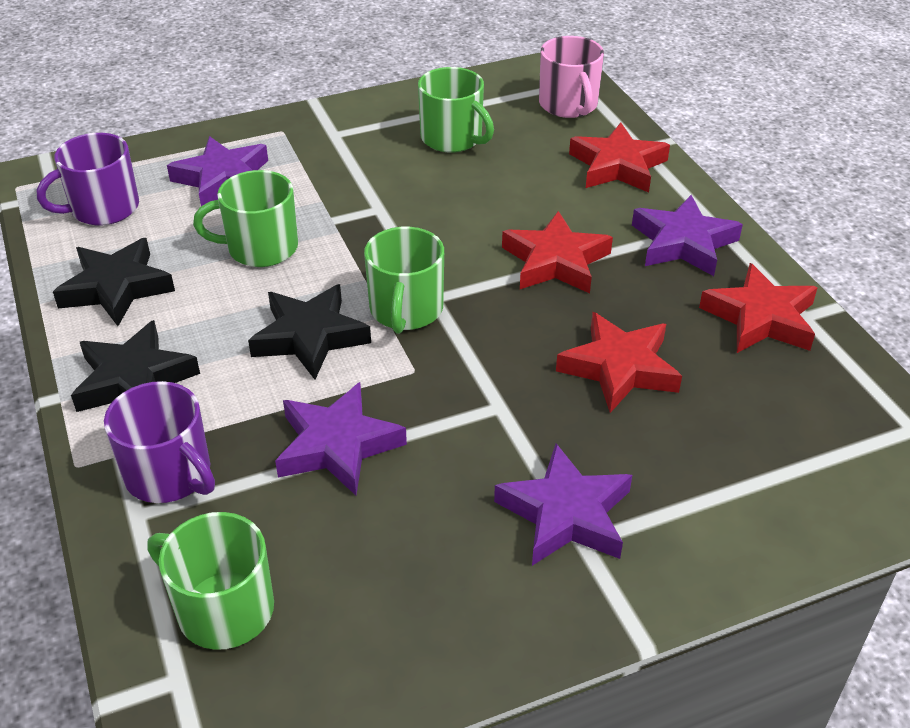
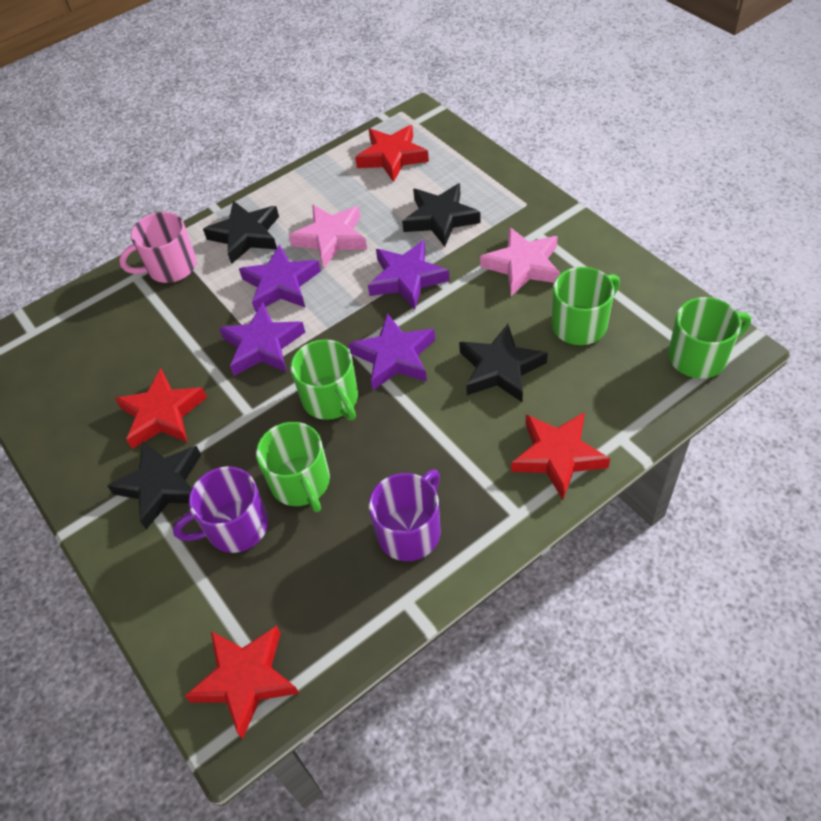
black star: 3 -> 4
pink star: 0 -> 2

